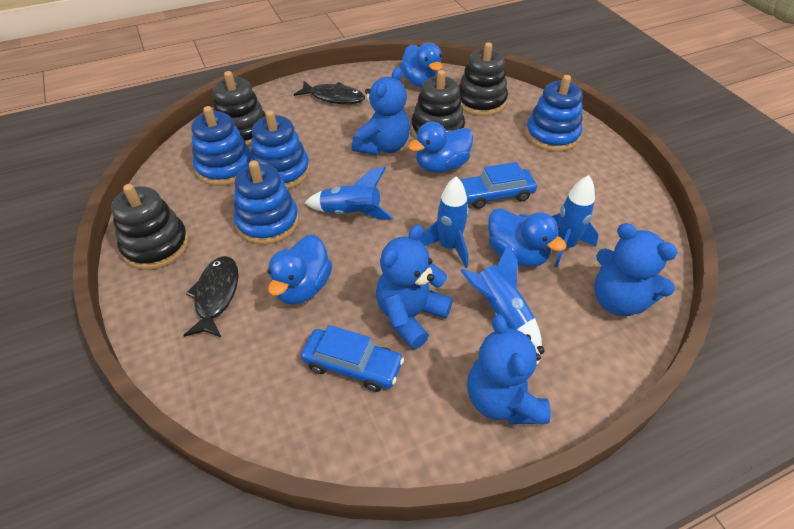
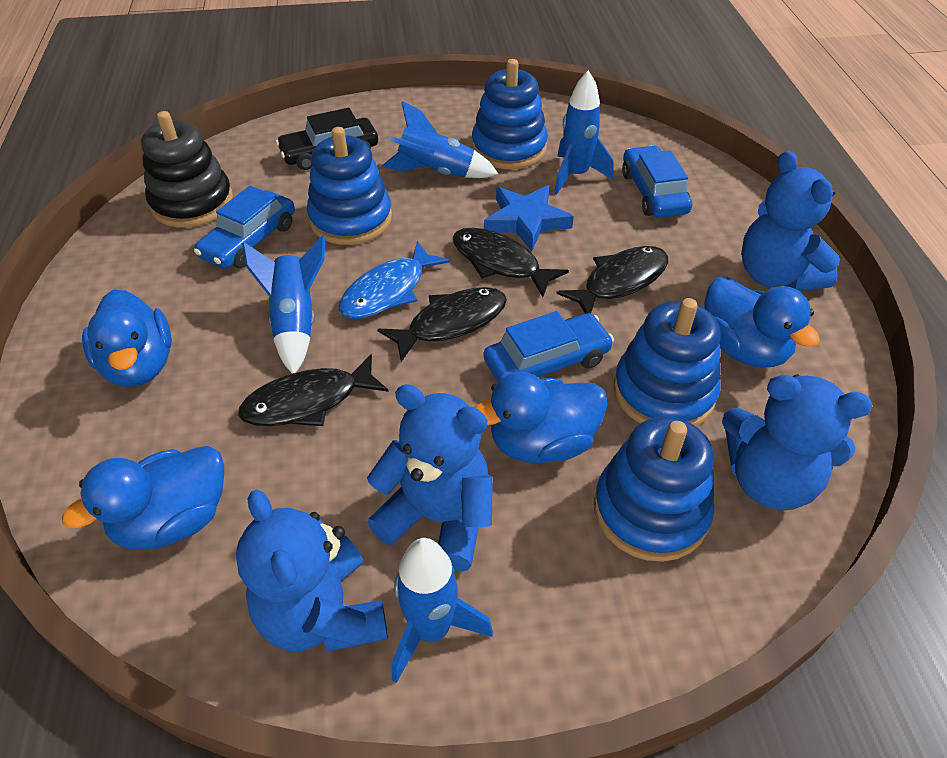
black car: 0 -> 1
black fish: 2 -> 4
black stacking toy: 4 -> 1
blue car: 2 -> 3
blue fish: 0 -> 1
blue star: 0 -> 1

